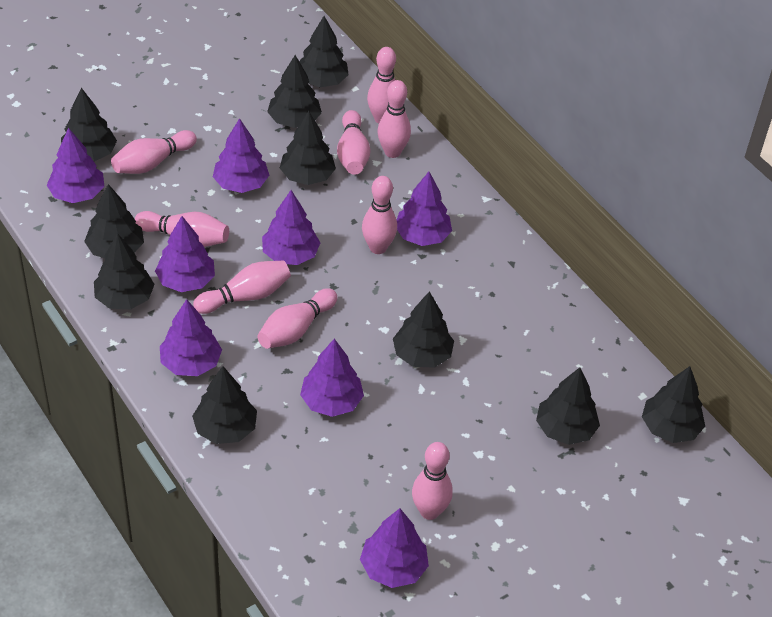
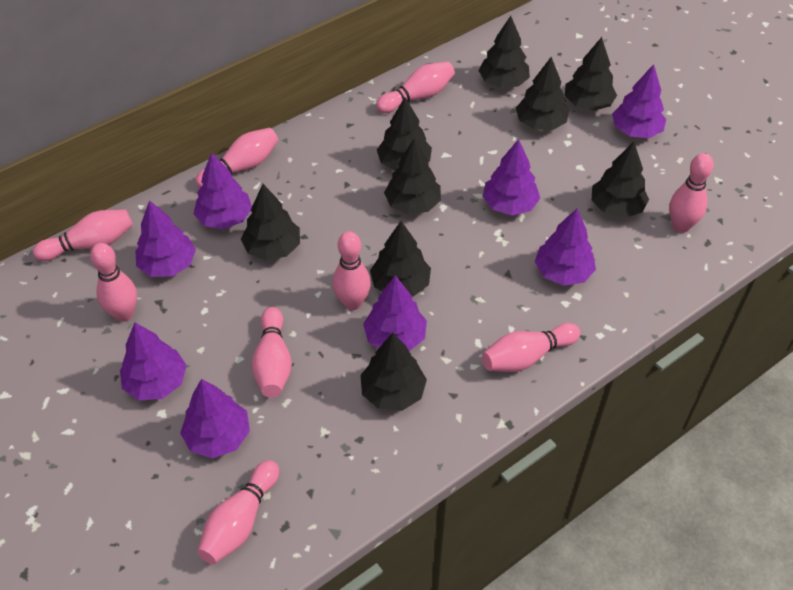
black tree: 10 -> 9

